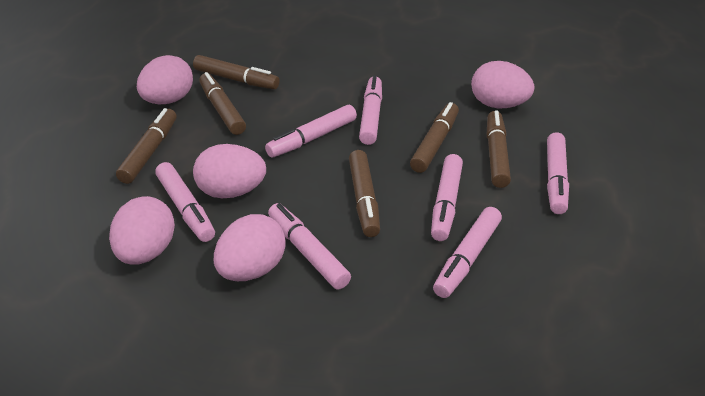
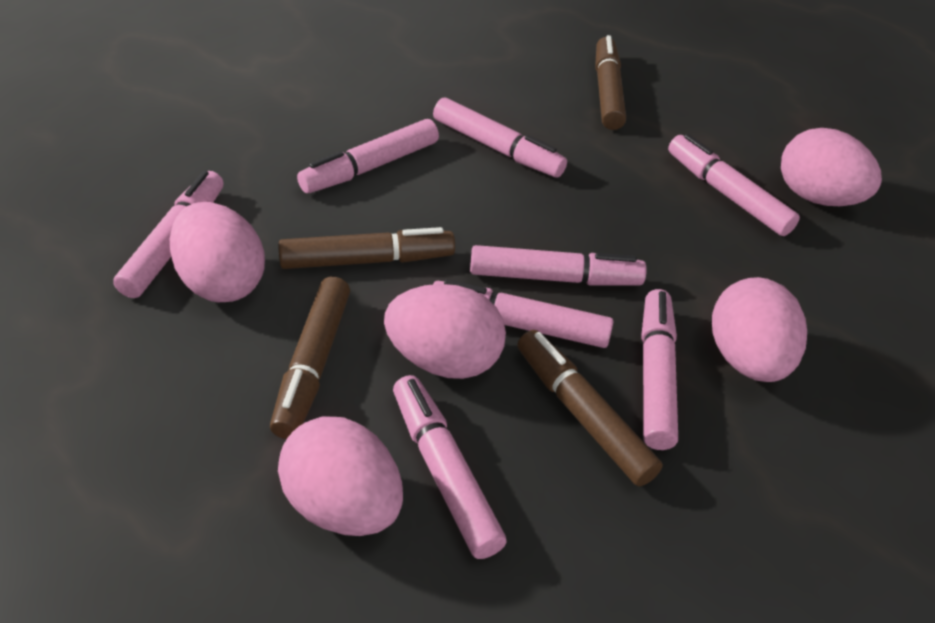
brown marker: 6 -> 4
pink marker: 7 -> 8

